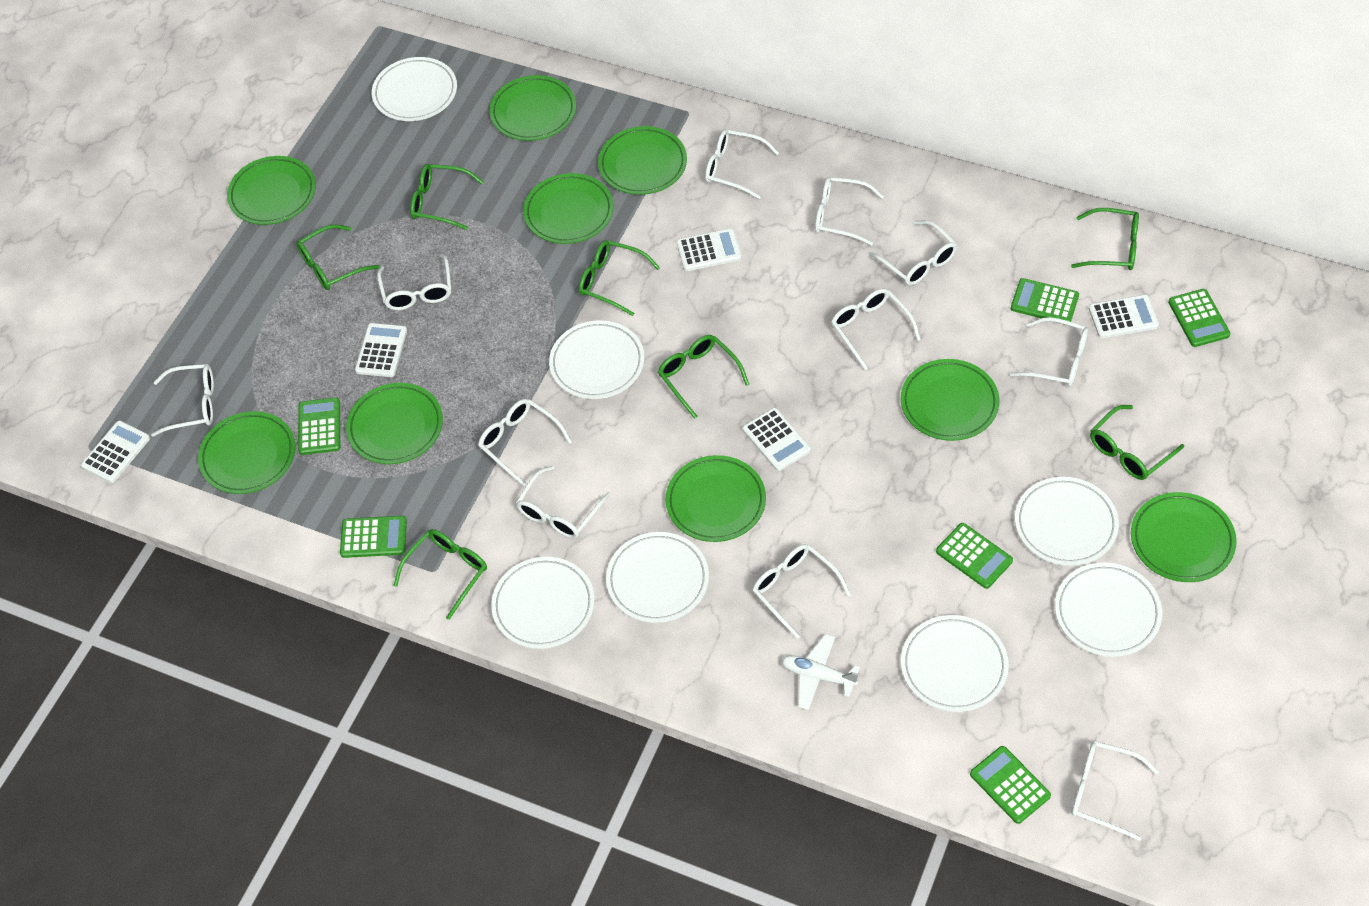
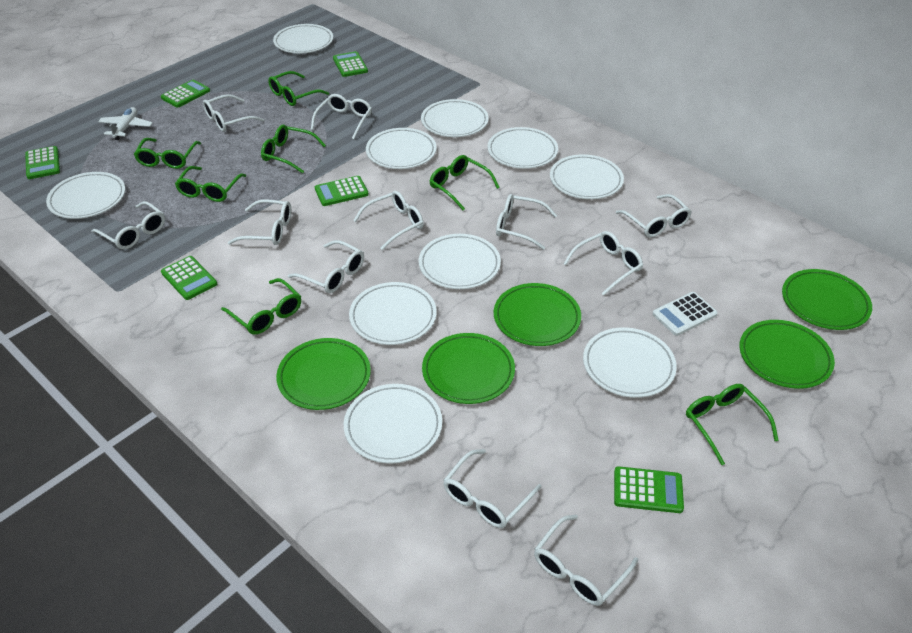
green plate: 9 -> 5
white calculator: 5 -> 1
white plate: 7 -> 10

